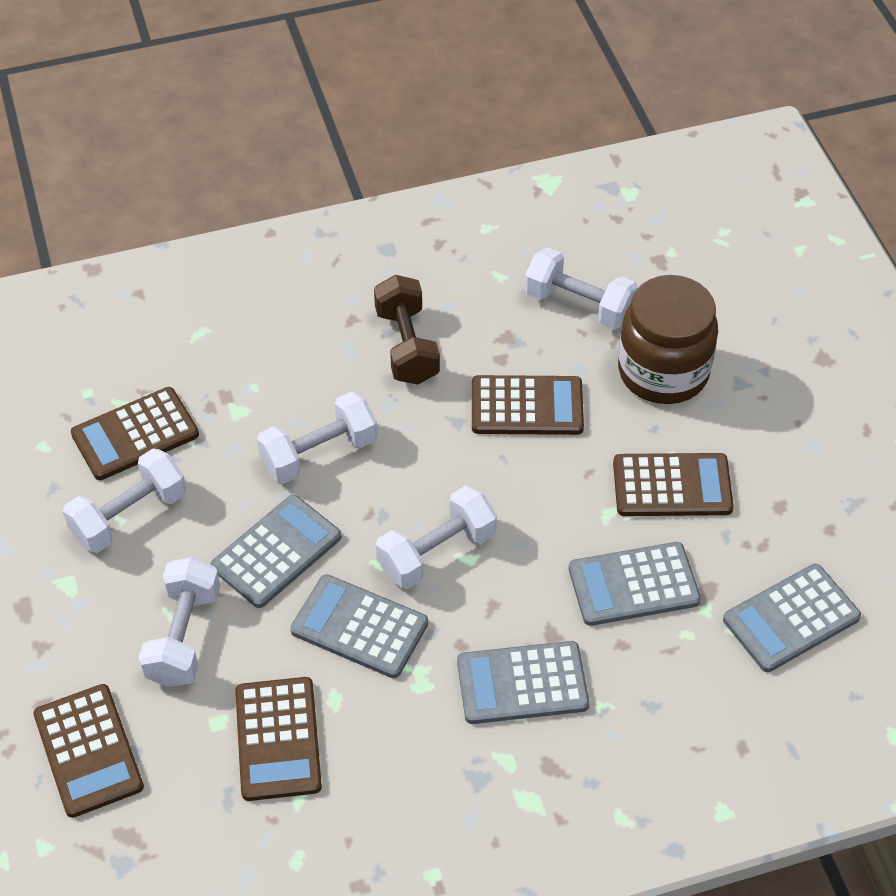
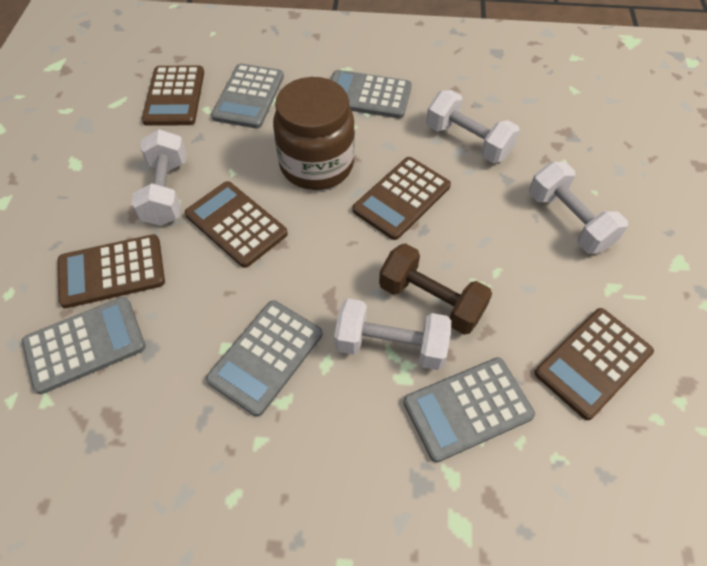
white dumbbell: 5 -> 4

